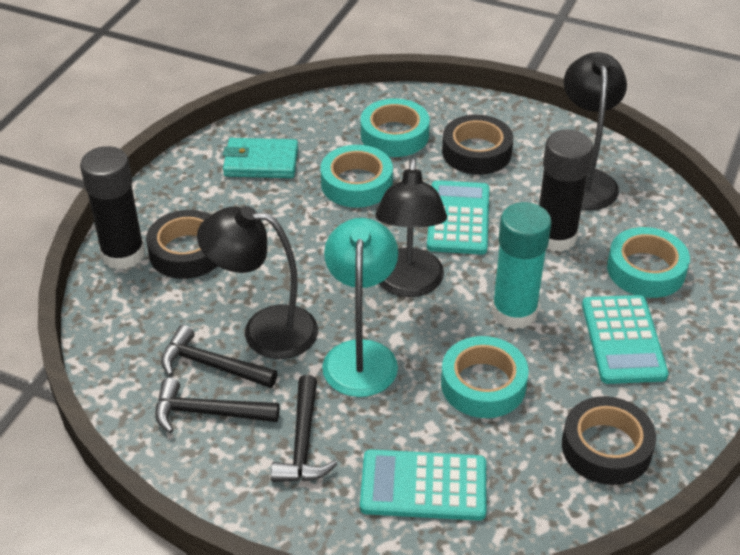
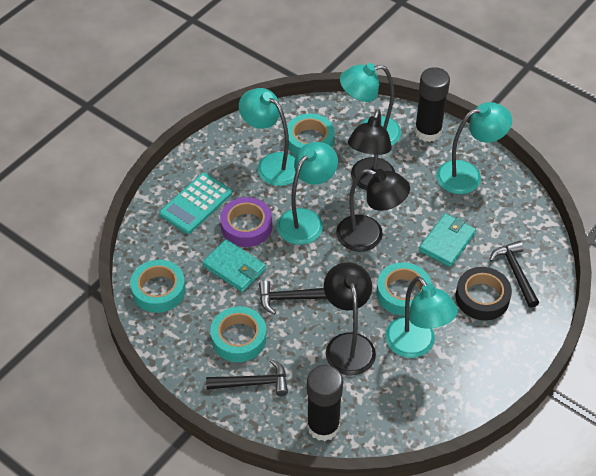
black tape: 3 -> 1
purple tape: 0 -> 1
turquoise calculator: 3 -> 1
turquoise glue stick: 1 -> 0
turquoise lamp: 1 -> 5
turquoise wallet: 1 -> 2

